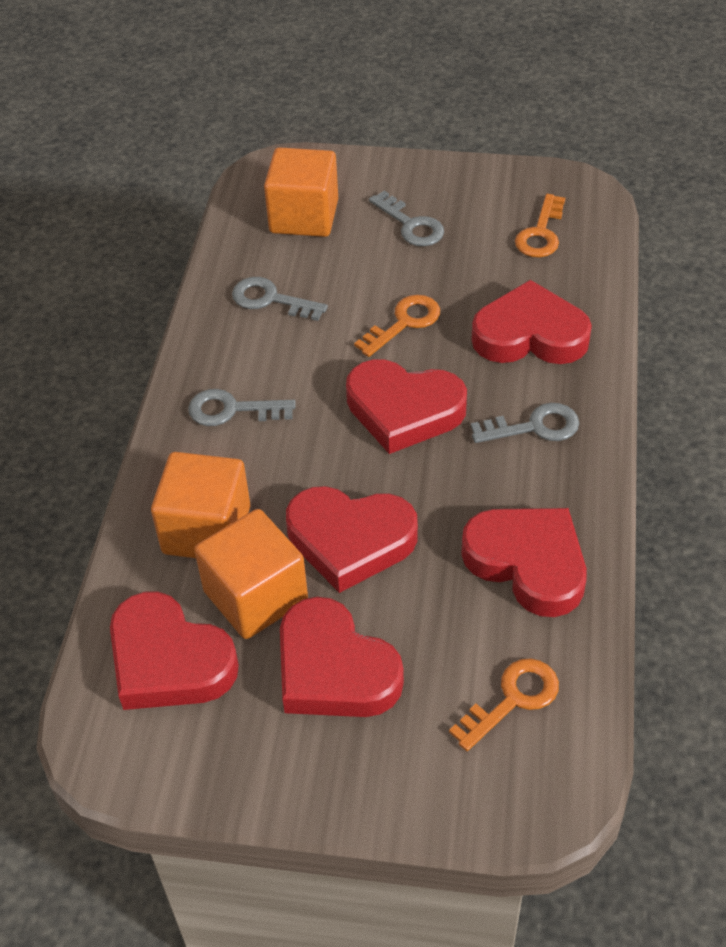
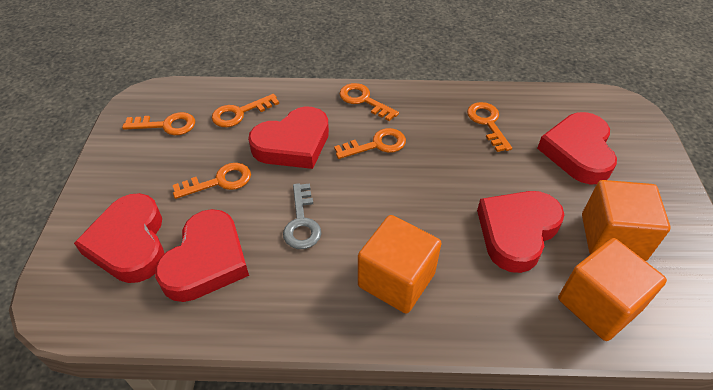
grey key: 4 -> 1
orange key: 3 -> 6
red heart: 6 -> 5

